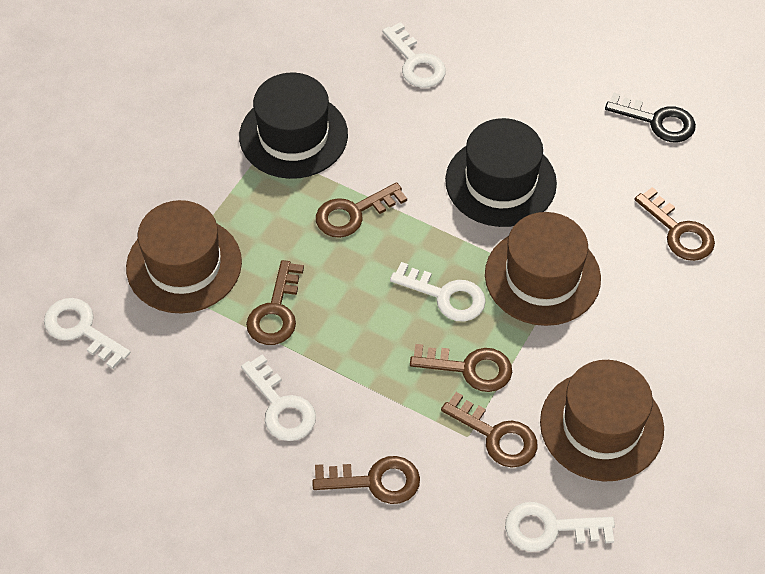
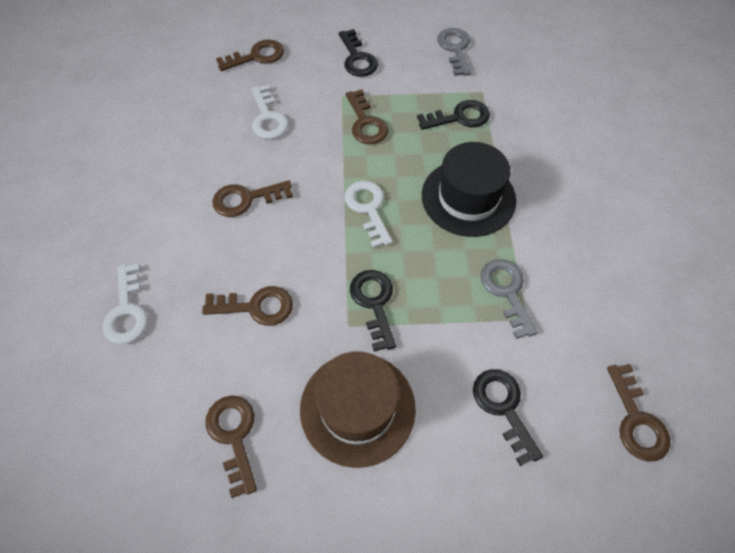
black hat: 2 -> 1
black key: 1 -> 4
brown hat: 3 -> 1
grey key: 0 -> 2
white key: 5 -> 3

